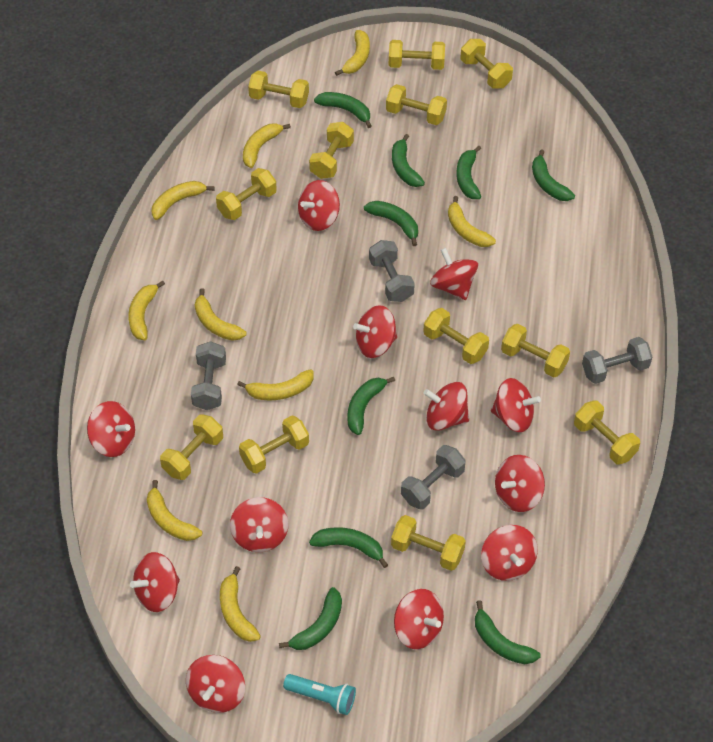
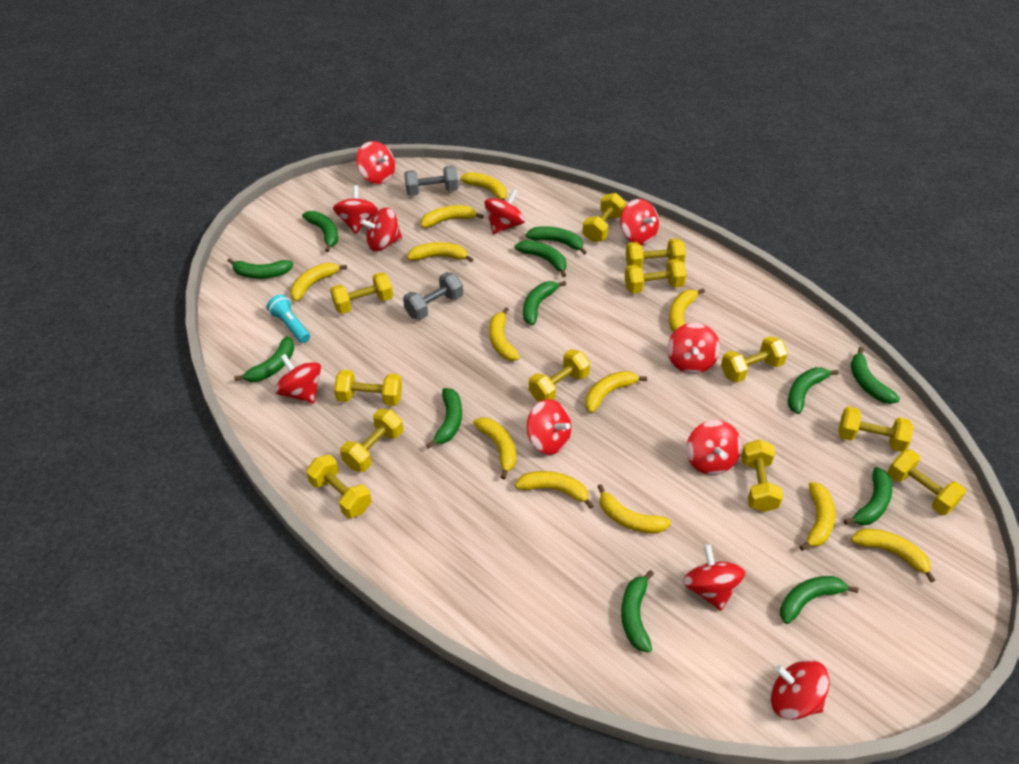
green banana: 9 -> 12
grey dumbbell: 4 -> 2
red spinning top: 12 -> 11
yellow banana: 9 -> 12

